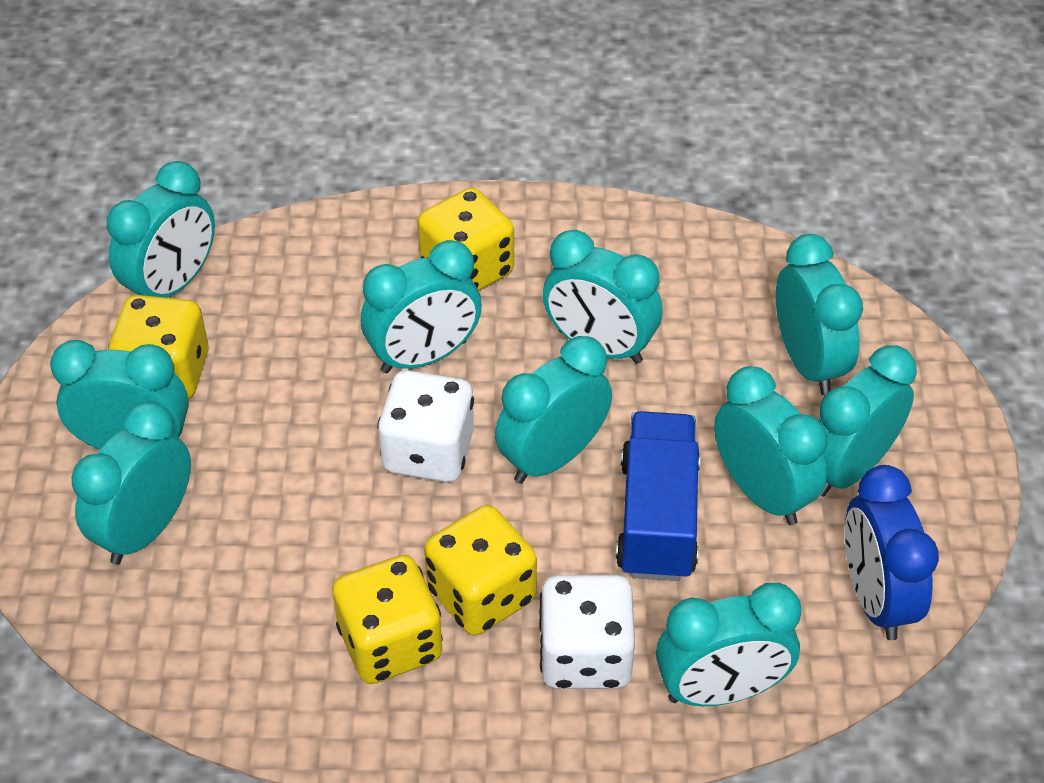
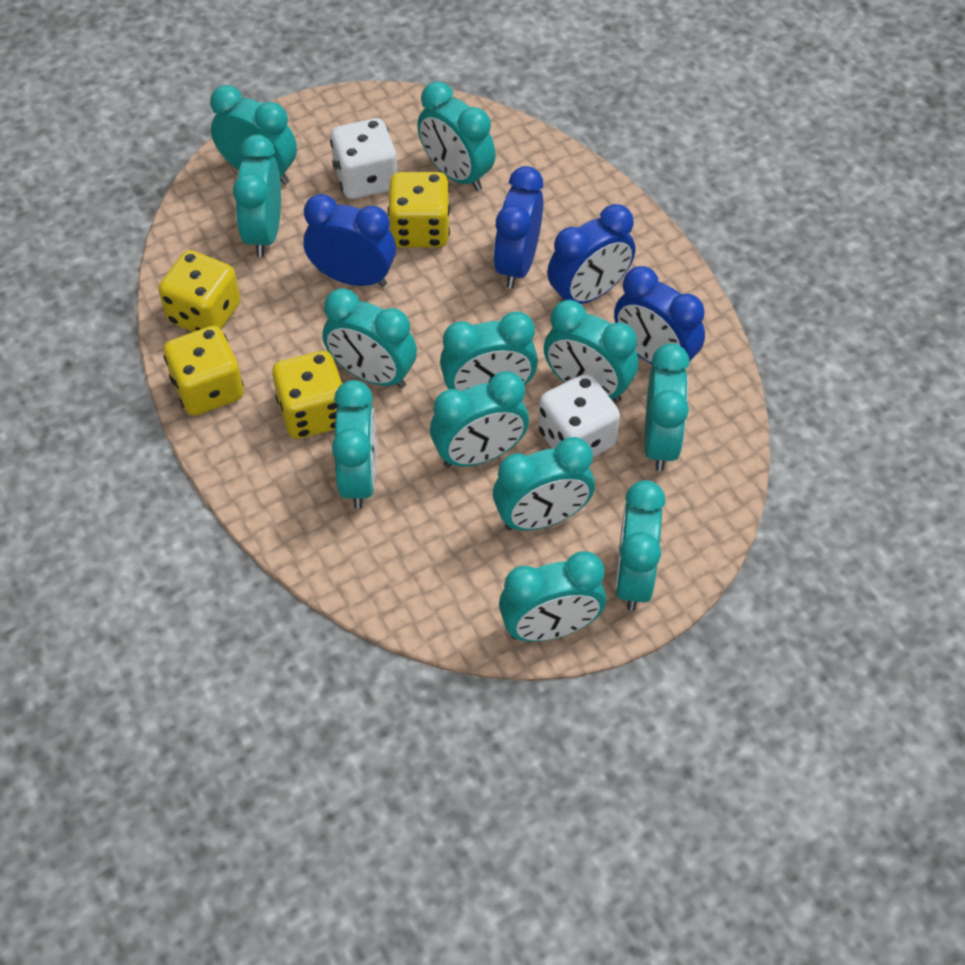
blue clock: 1 -> 4
blue truck: 1 -> 0
turquoise clock: 10 -> 12

